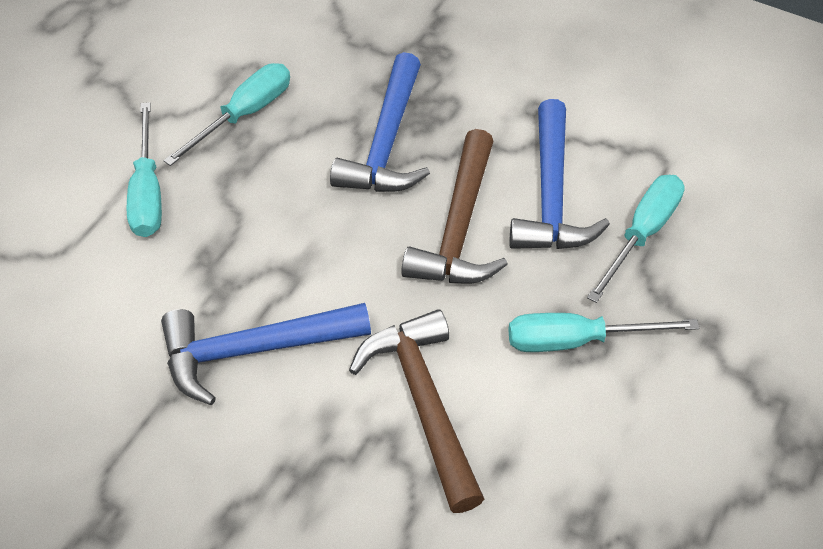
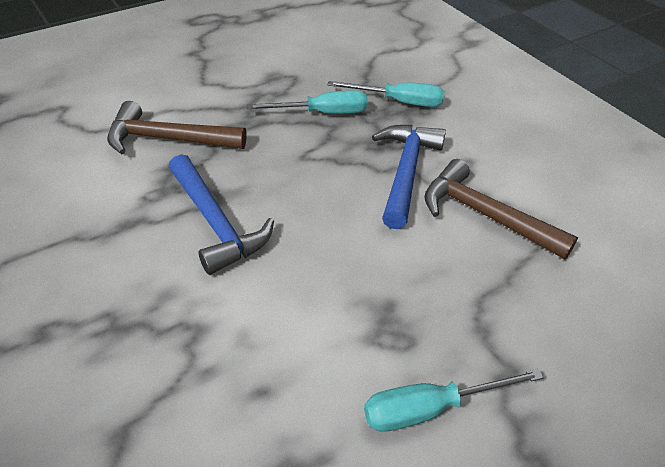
blue hammer: 3 -> 2
turquoise screwdriver: 4 -> 3

